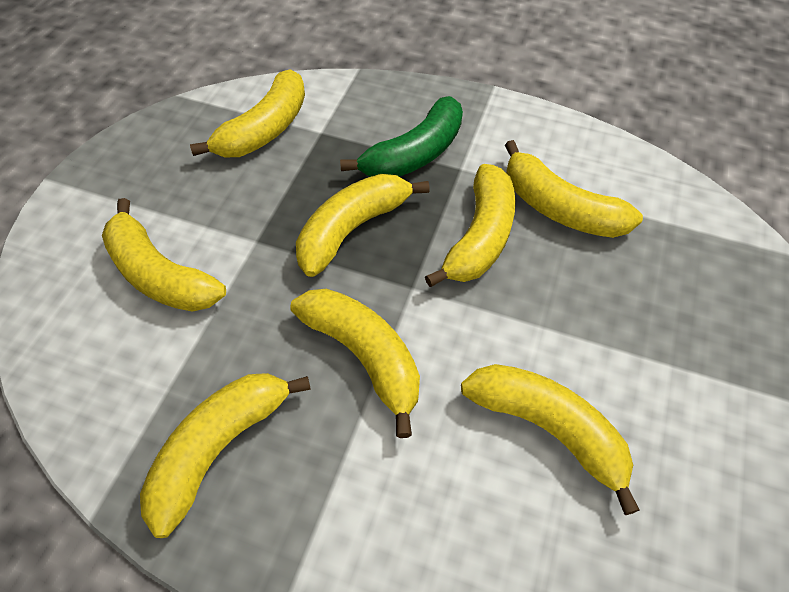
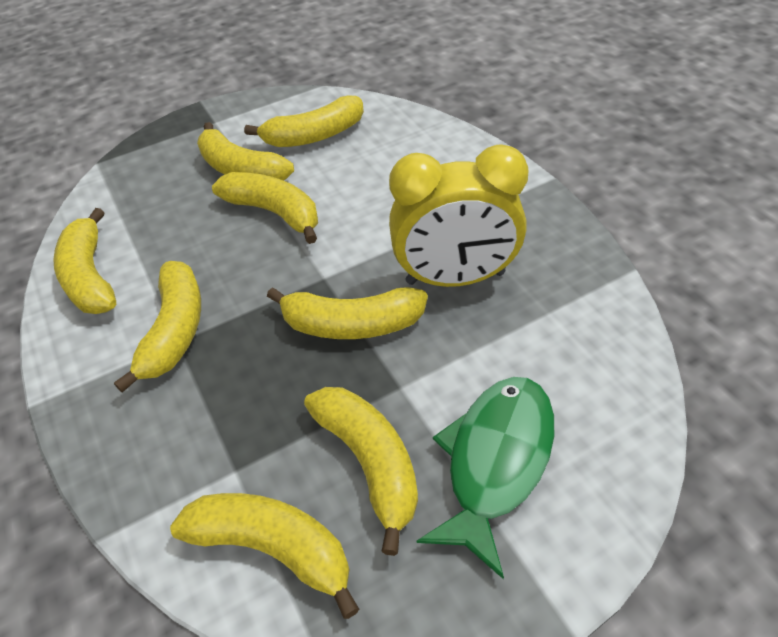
green banana: 1 -> 0
green fish: 0 -> 1
yellow clock: 0 -> 1

